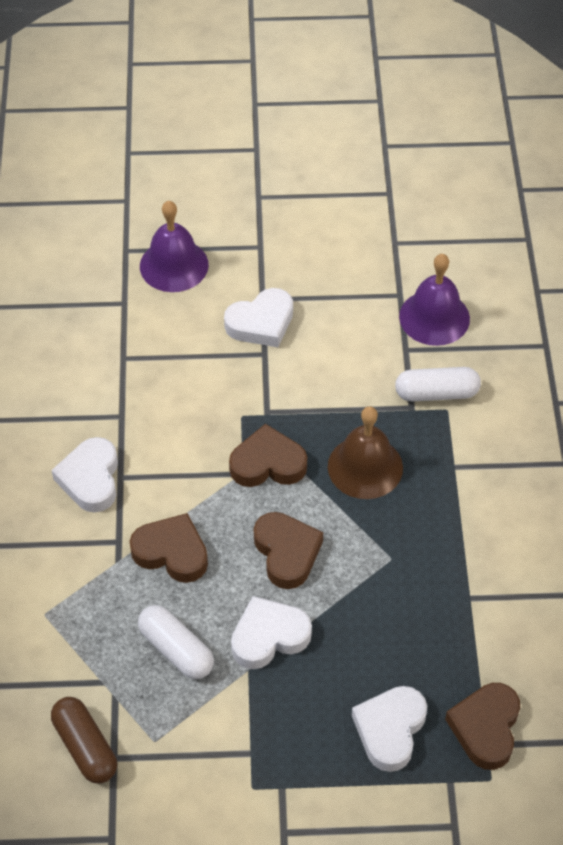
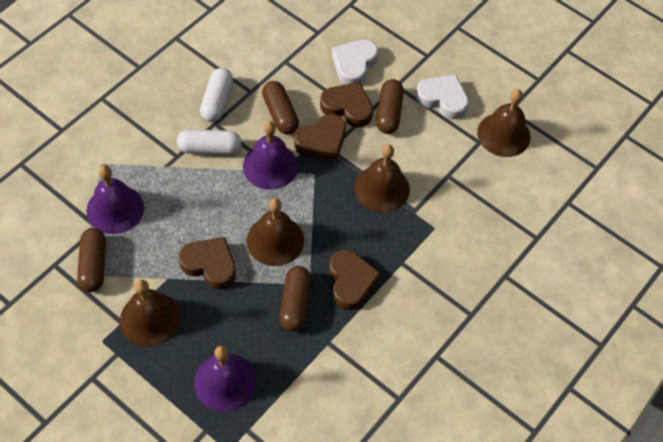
brown bell: 1 -> 4
brown capsule: 1 -> 4
purple bell: 2 -> 3
white heart: 4 -> 2

